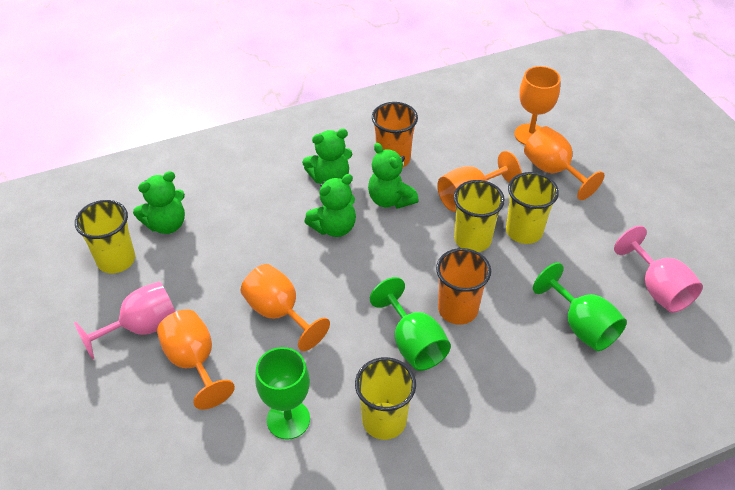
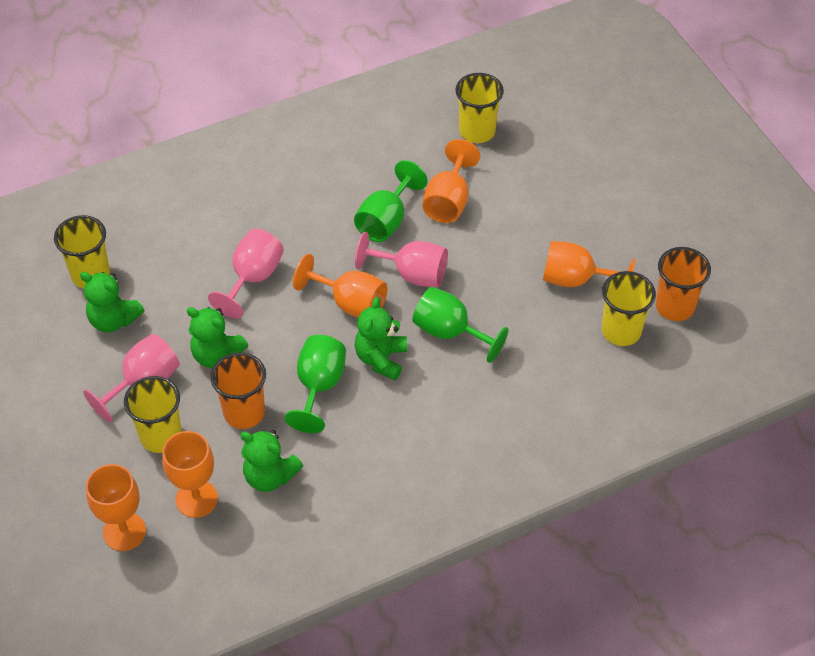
pink goblet: 2 -> 3

